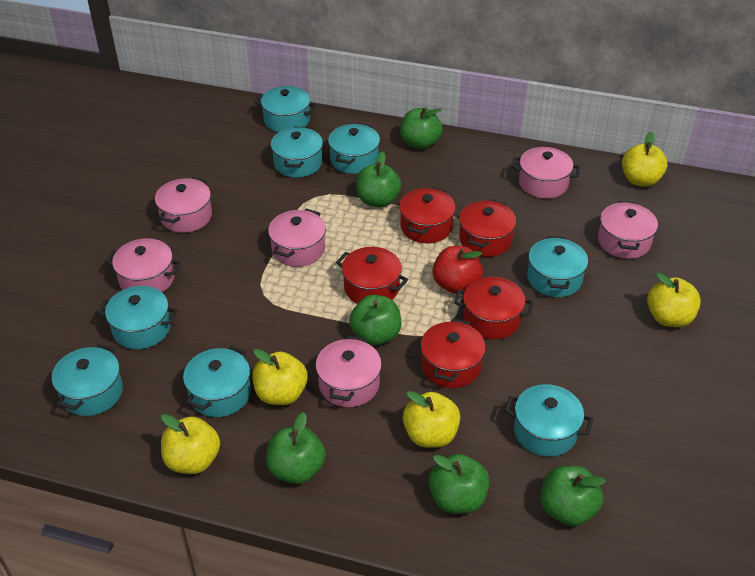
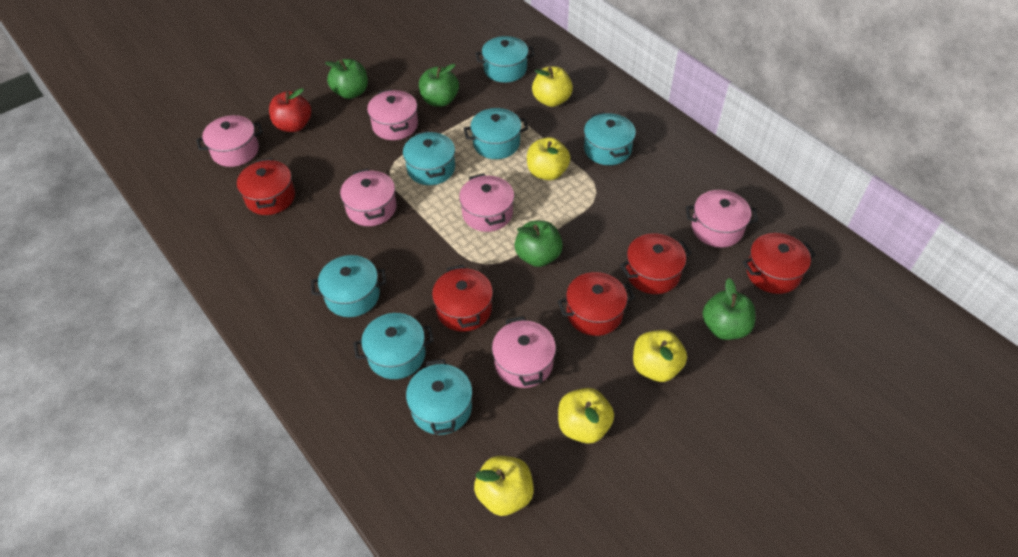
green apple: 6 -> 4
turquoise pot: 8 -> 7

